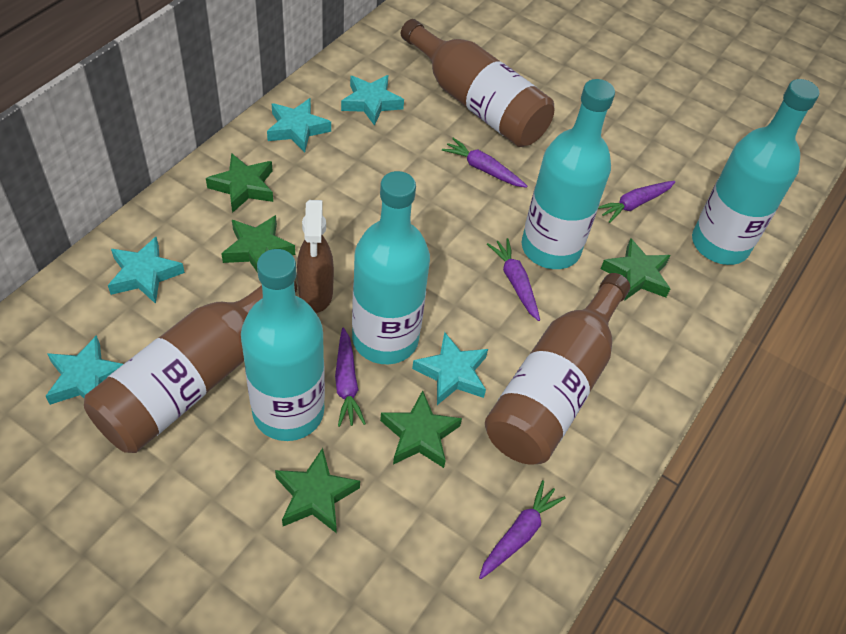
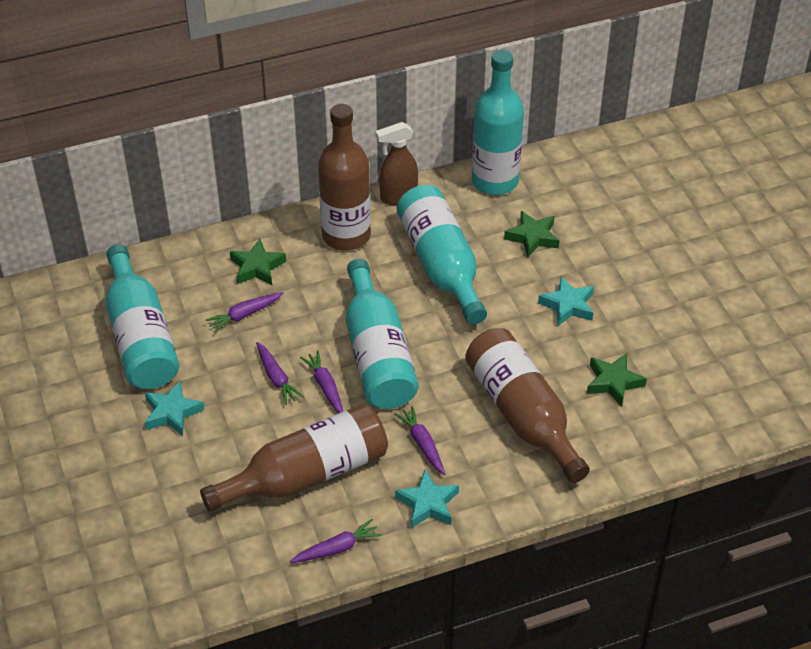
green star: 5 -> 3
turquoise star: 5 -> 3

